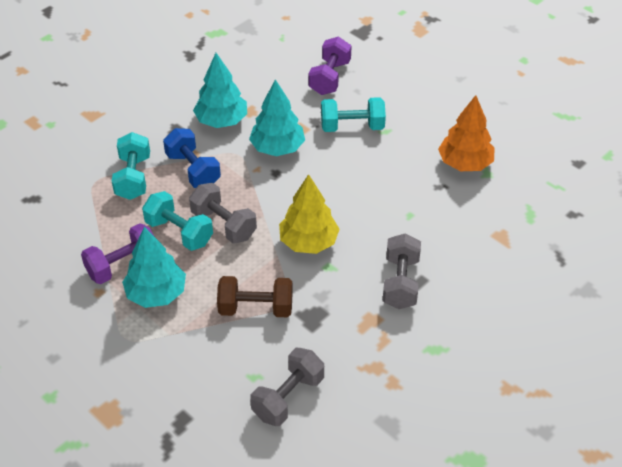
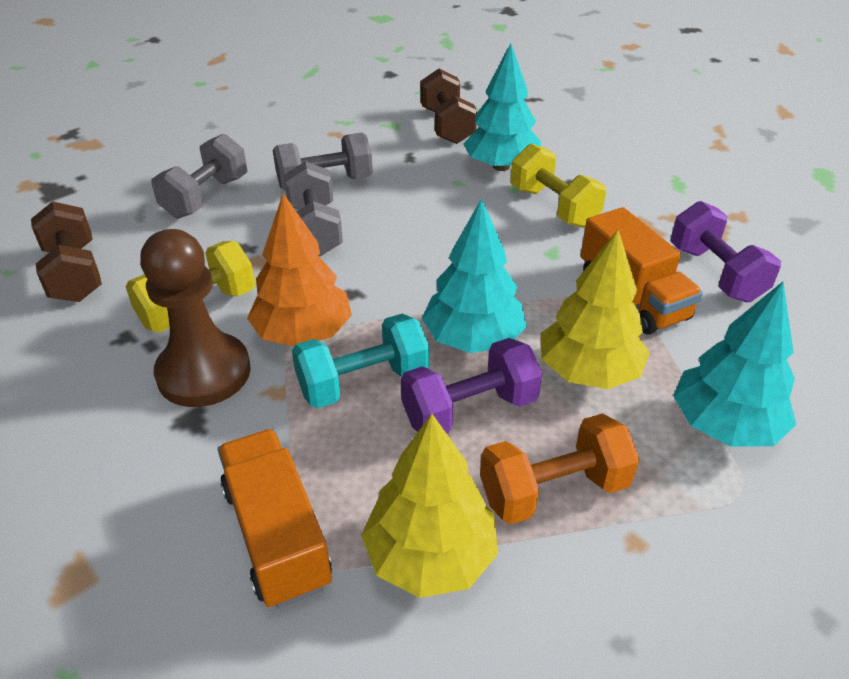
blue dumbbell: 1 -> 0
brown dumbbell: 1 -> 2
brown pawn: 0 -> 1
orange dumbbell: 0 -> 1
orange truck: 0 -> 2
turquoise dumbbell: 3 -> 1
yellow dumbbell: 0 -> 2
yellow tree: 1 -> 2

